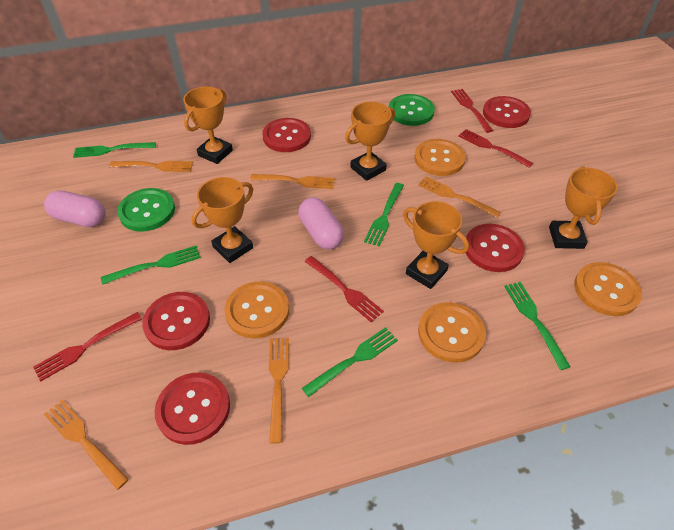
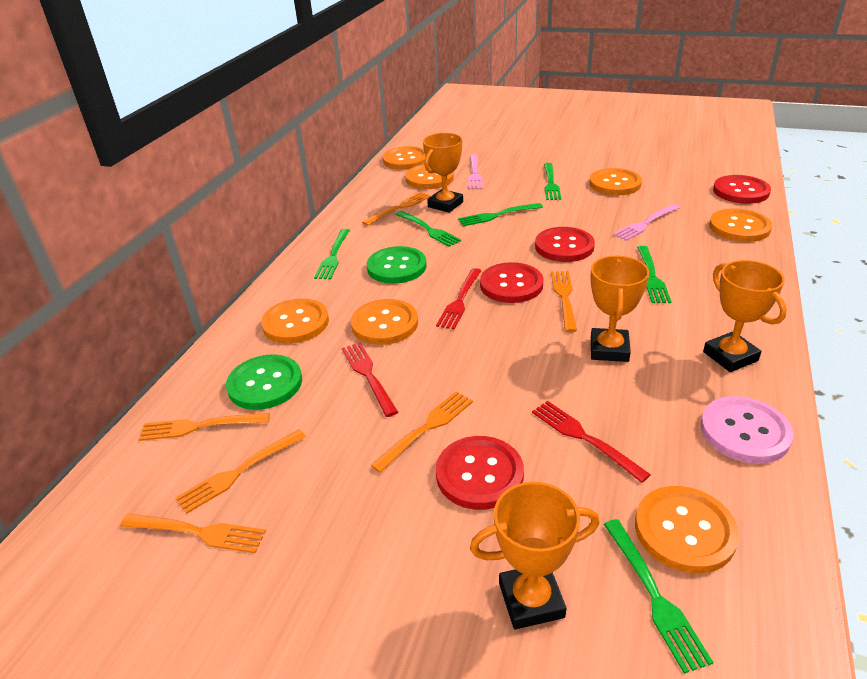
green fork: 5 -> 6
orange button: 4 -> 7
orange fork: 5 -> 6
orange trophy: 5 -> 4
pink button: 0 -> 1
pink capsule: 2 -> 0
pink fork: 0 -> 2
red button: 5 -> 4
red fork: 4 -> 3

